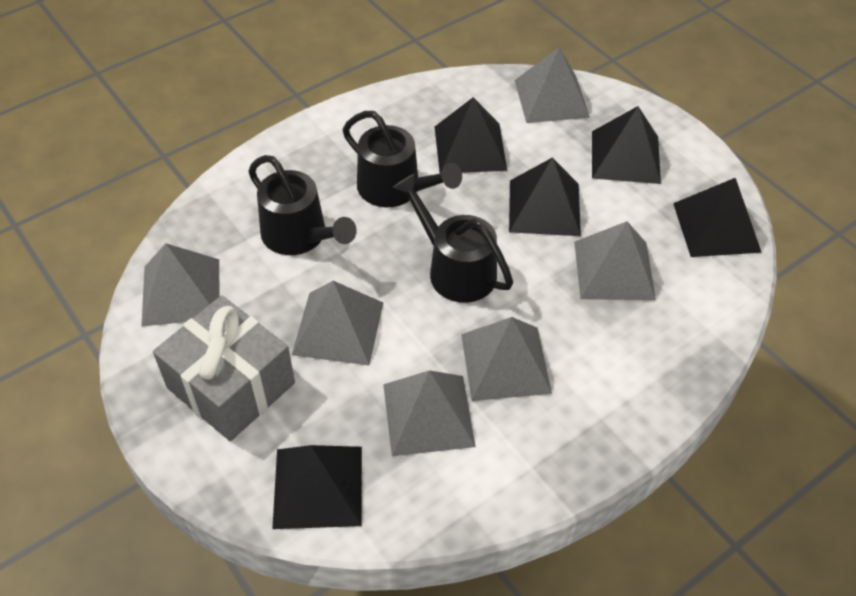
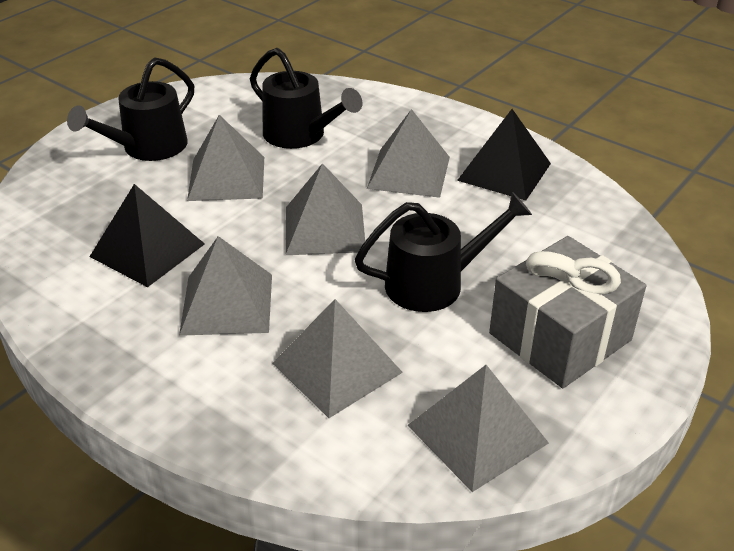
black pyramid: 5 -> 2

